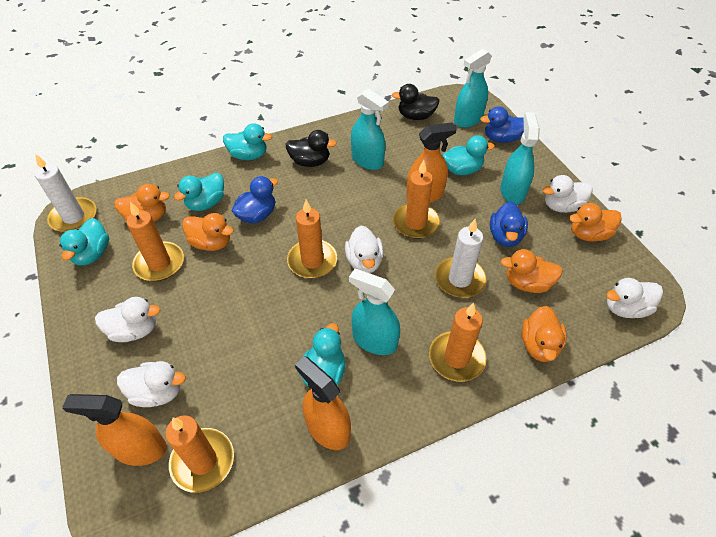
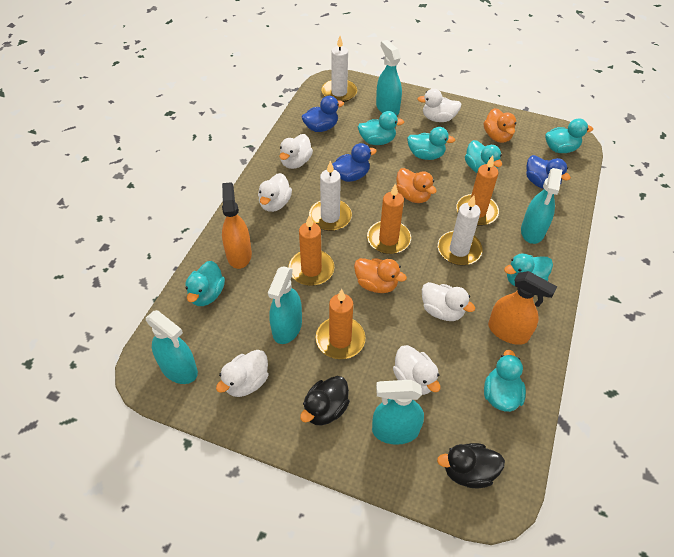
orange candle: 5 -> 4
orange duck: 5 -> 3
orange spray bottle: 3 -> 2
turquoise duck: 5 -> 7
turquoise spray bottle: 4 -> 5
white candle: 2 -> 3
white duck: 5 -> 6

